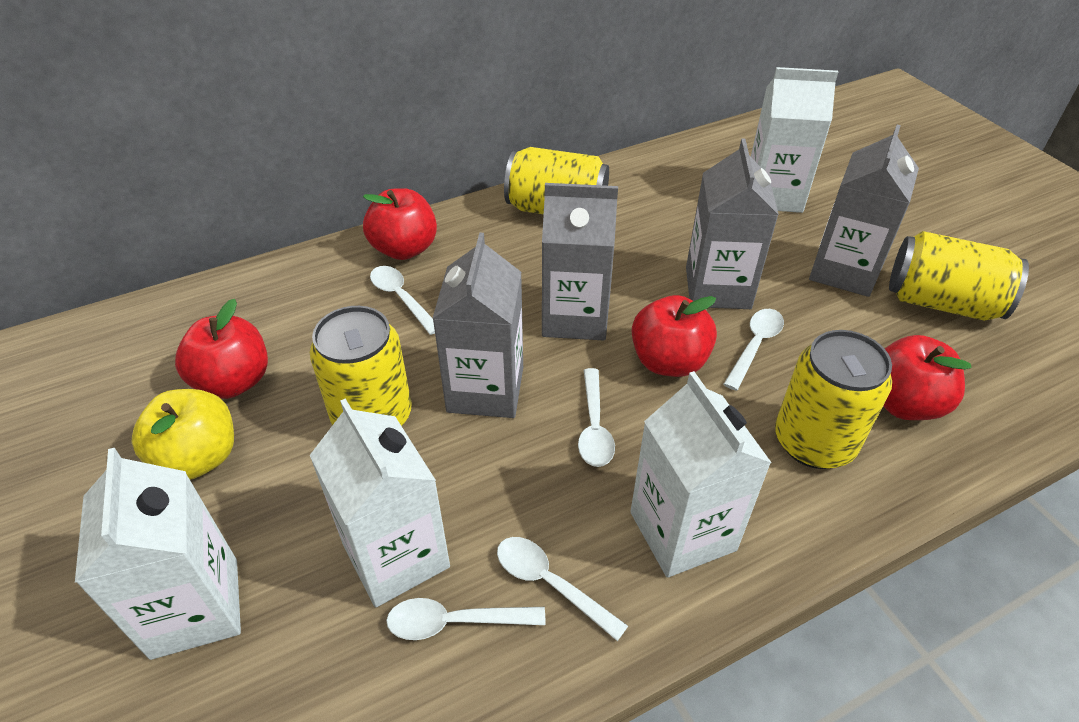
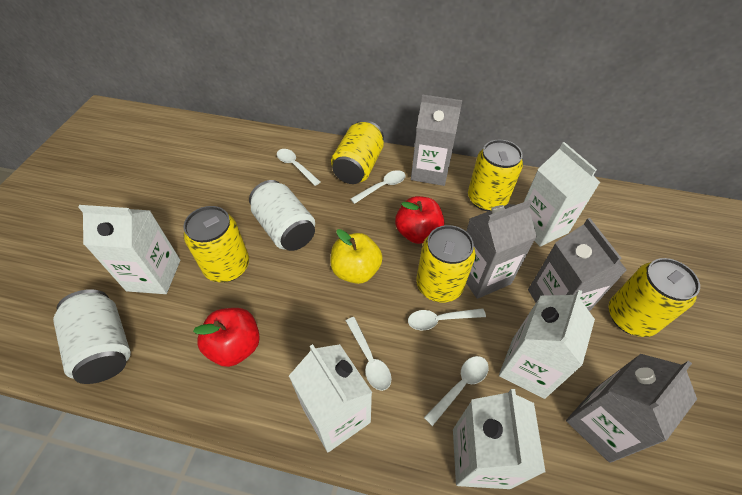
red apple: 4 -> 2
white can: 0 -> 2
white carton: 4 -> 5
yellow can: 4 -> 5

